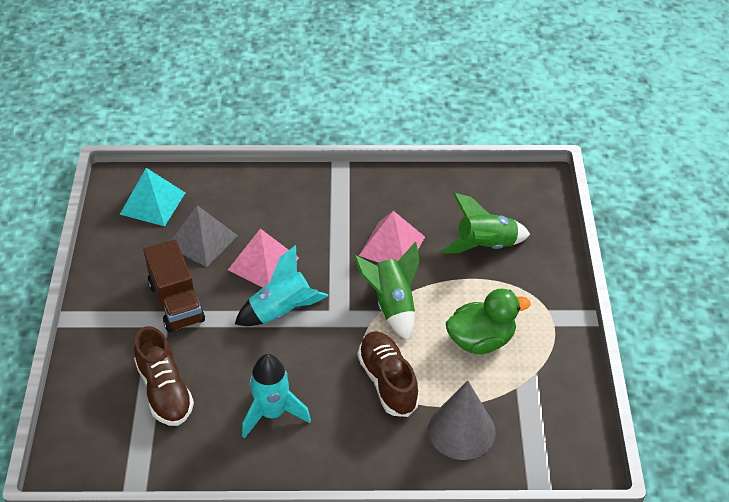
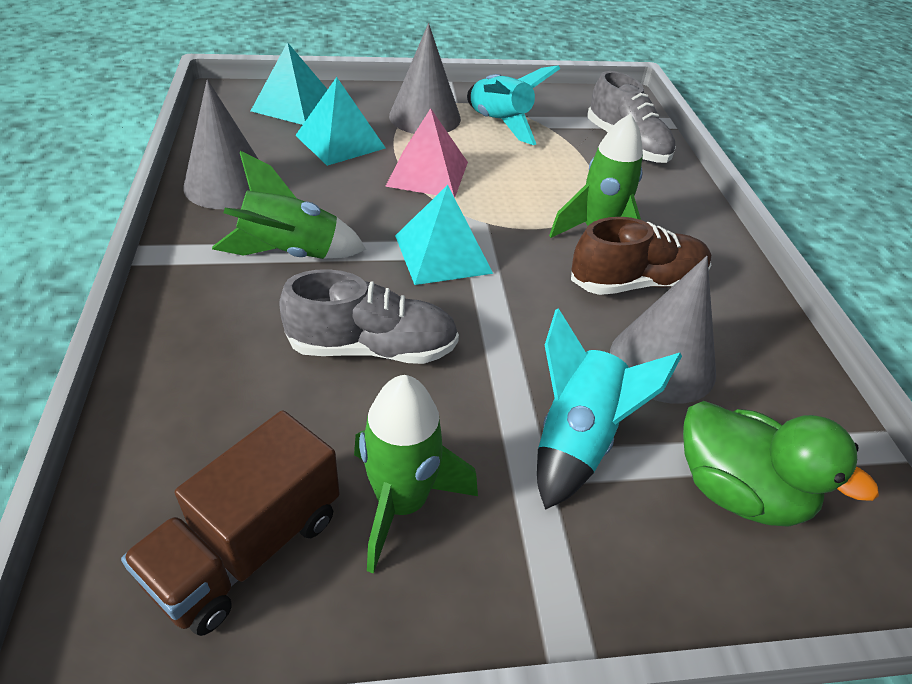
brown shoe: 2 -> 1
green rocket: 2 -> 3
grey cone: 1 -> 3
grey pyramid: 1 -> 0
grey shoe: 0 -> 2
pink pyramid: 2 -> 1
turquoise pyramid: 1 -> 3

